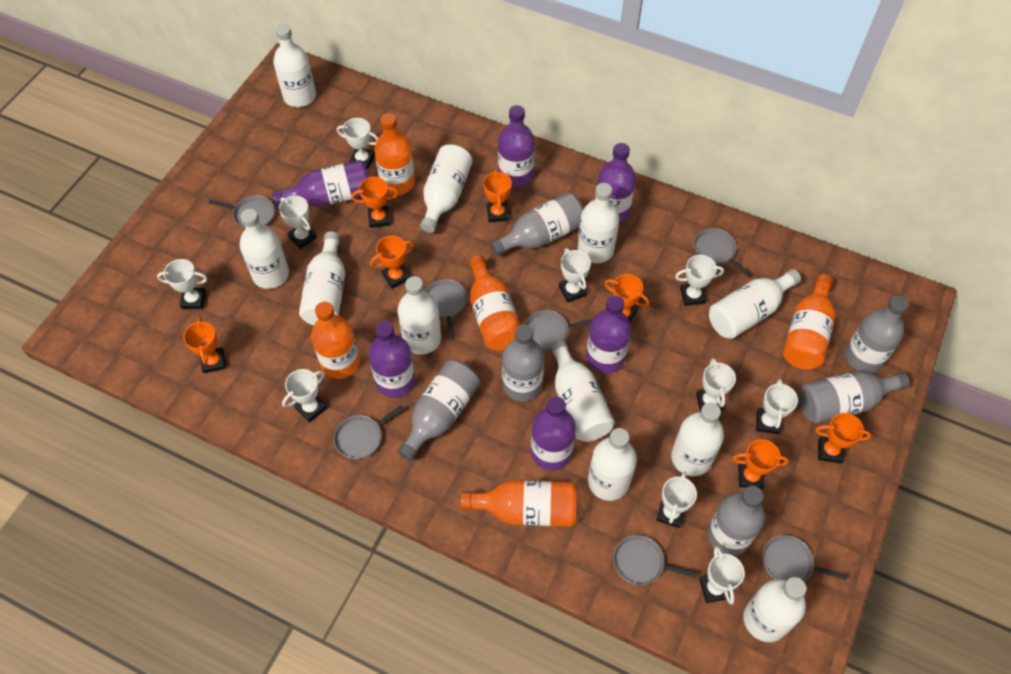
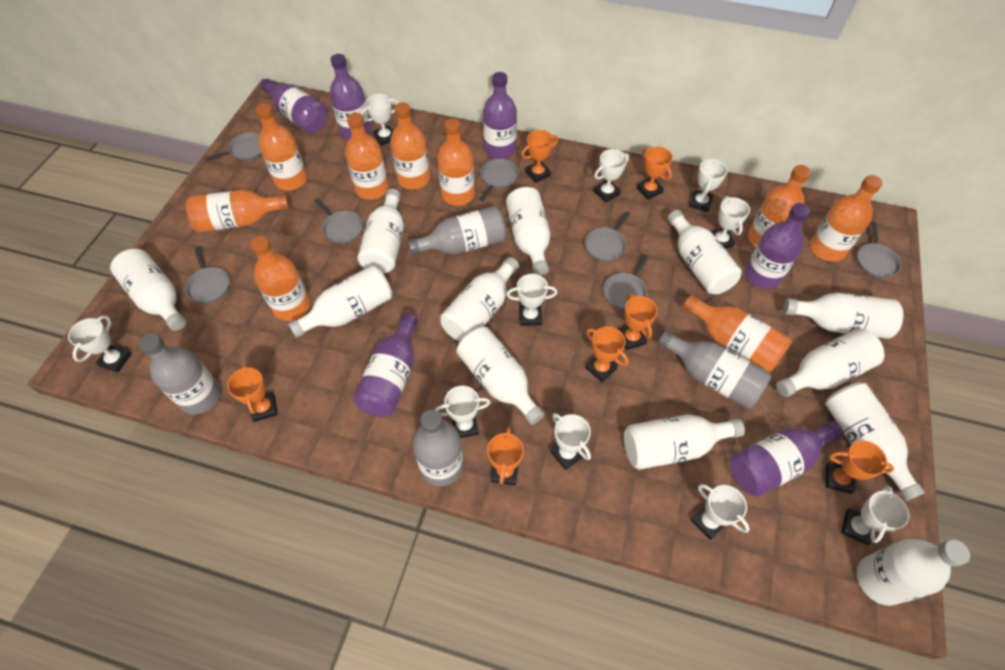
grey bottle: 6 -> 4
orange bottle: 5 -> 9
white bottle: 11 -> 12

